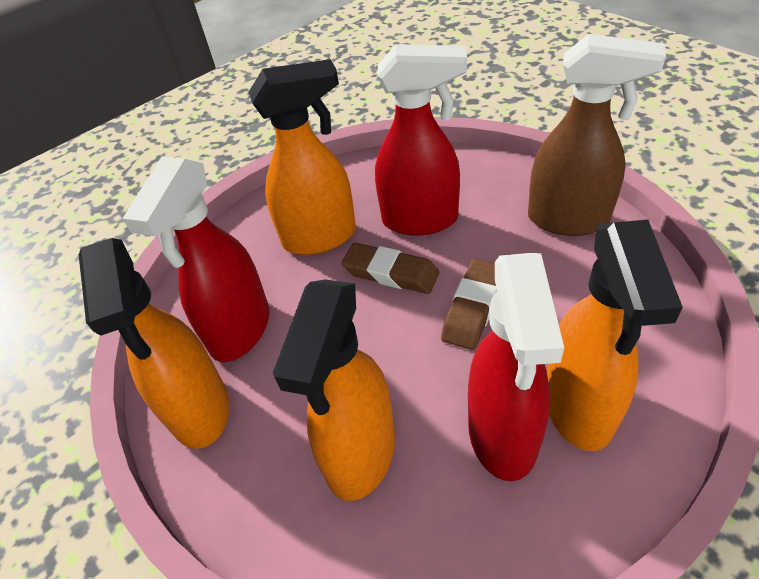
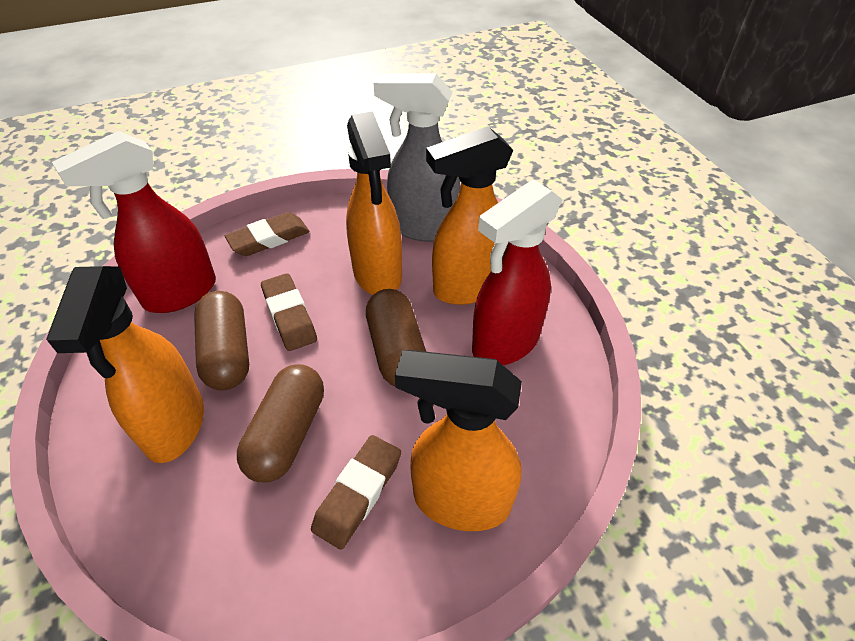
brown capsule: 0 -> 3
brown eraser: 2 -> 3
brown spray bottle: 1 -> 0
grey spray bottle: 0 -> 1
red spray bottle: 3 -> 2

